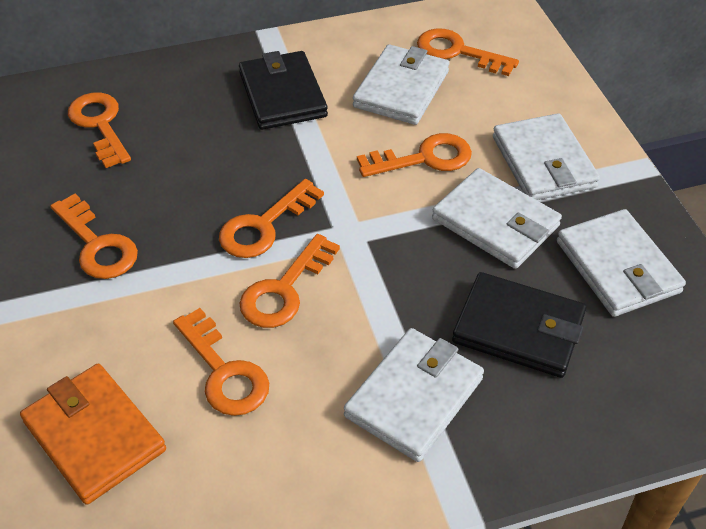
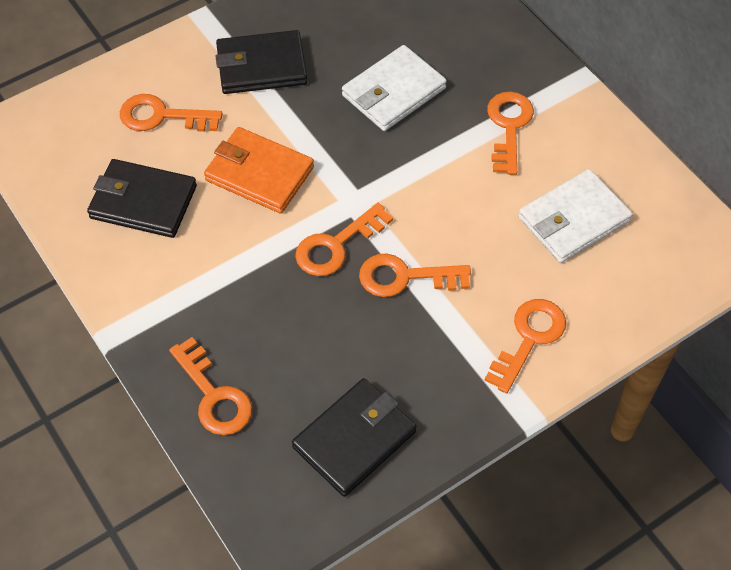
black wallet: 2 -> 3
orange key: 7 -> 6
white wallet: 5 -> 2

